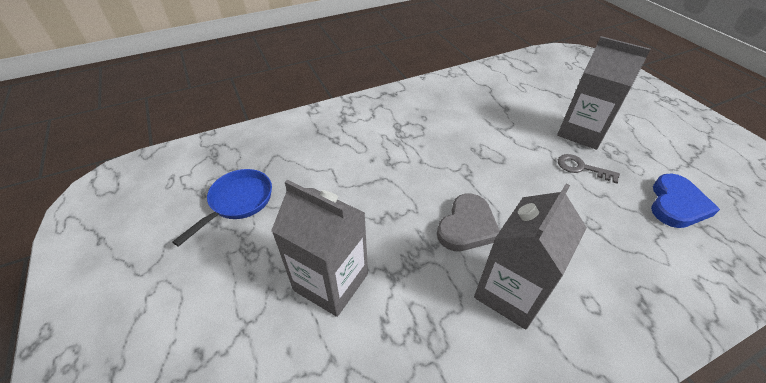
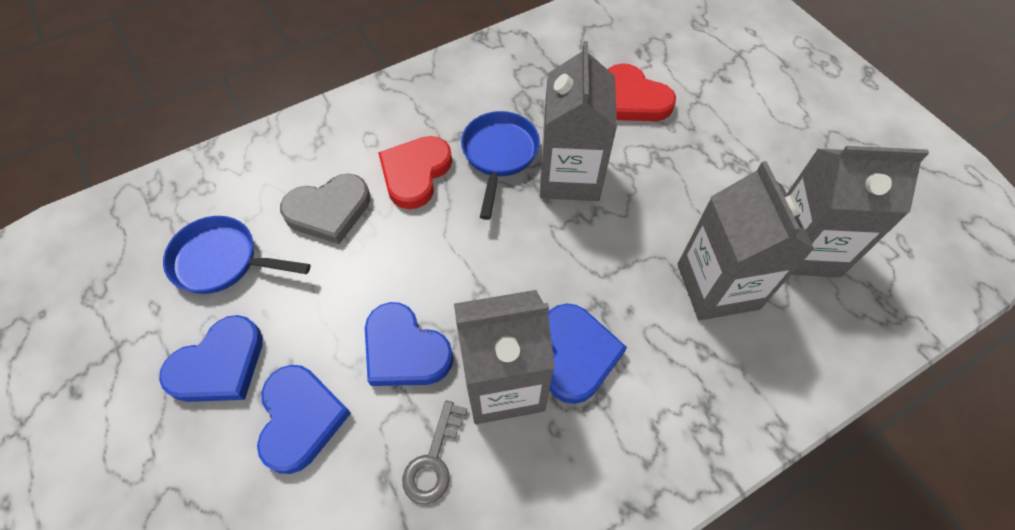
blue heart: 1 -> 4
blue pan: 1 -> 2
grey carton: 3 -> 4
red heart: 0 -> 2

